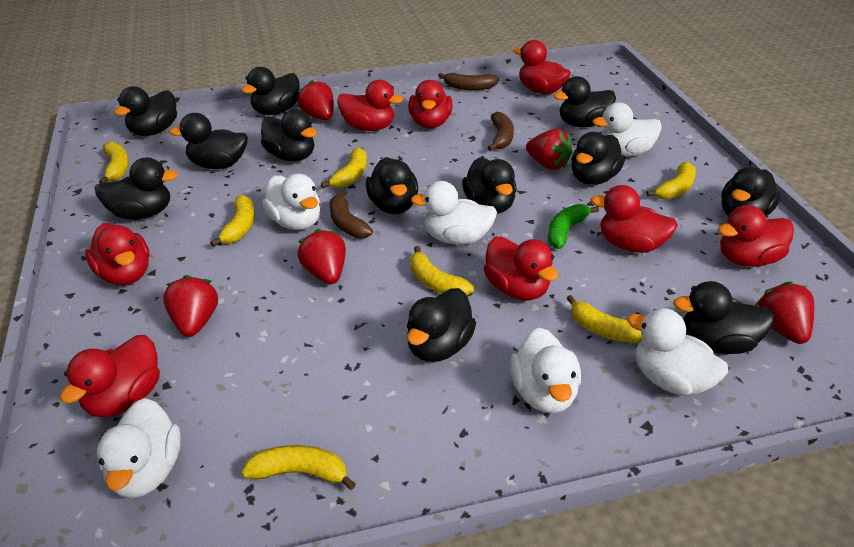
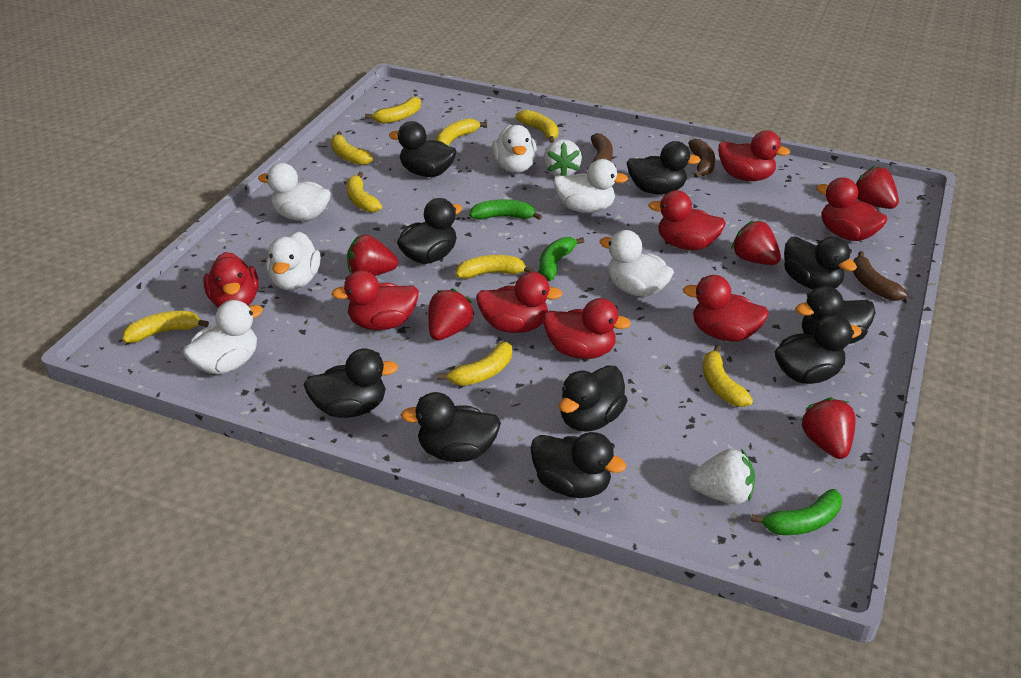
black duck: 12 -> 10
green banana: 1 -> 3
white strawberry: 0 -> 2
yellow banana: 7 -> 9

